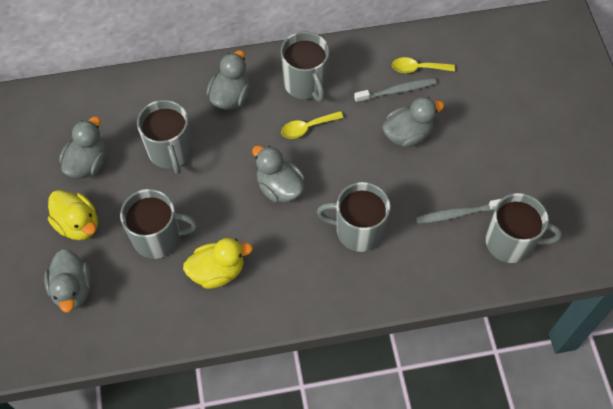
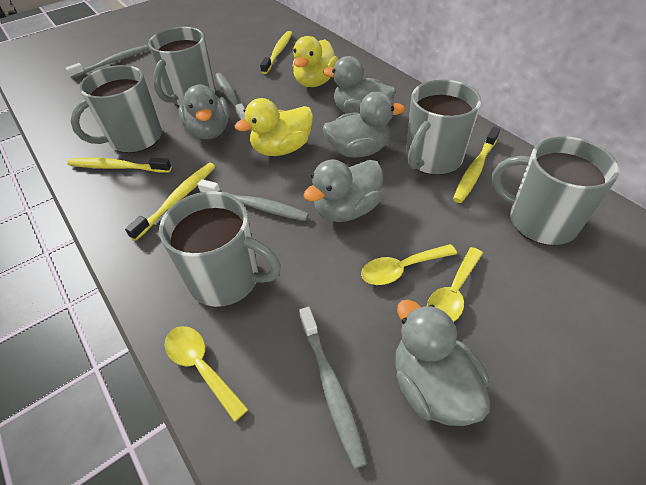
grey toothbrush: 2 -> 4
yellow spoon: 2 -> 3
yellow toothbrush: 0 -> 4

